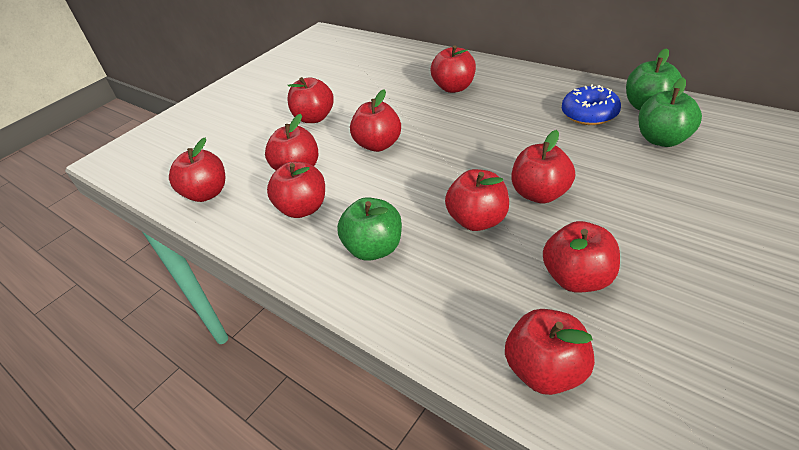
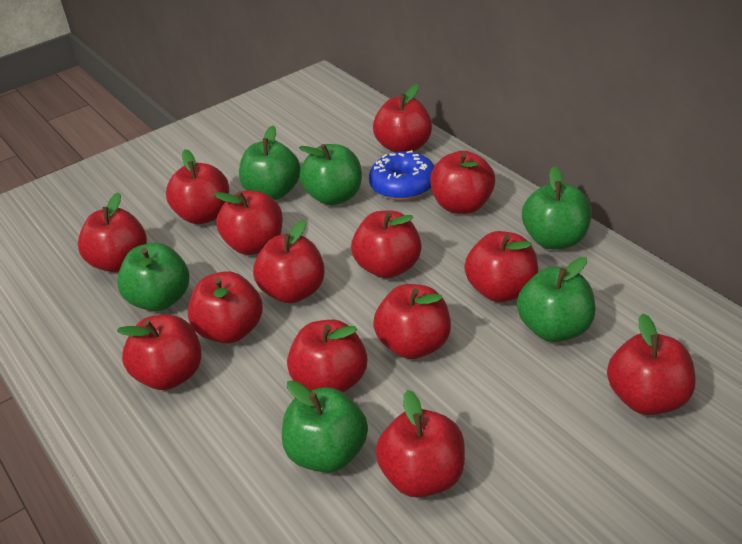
green apple: 3 -> 6
red apple: 10 -> 14

